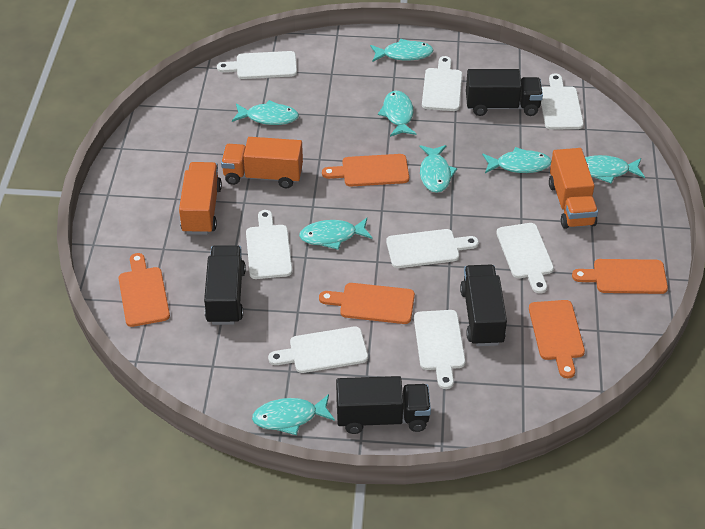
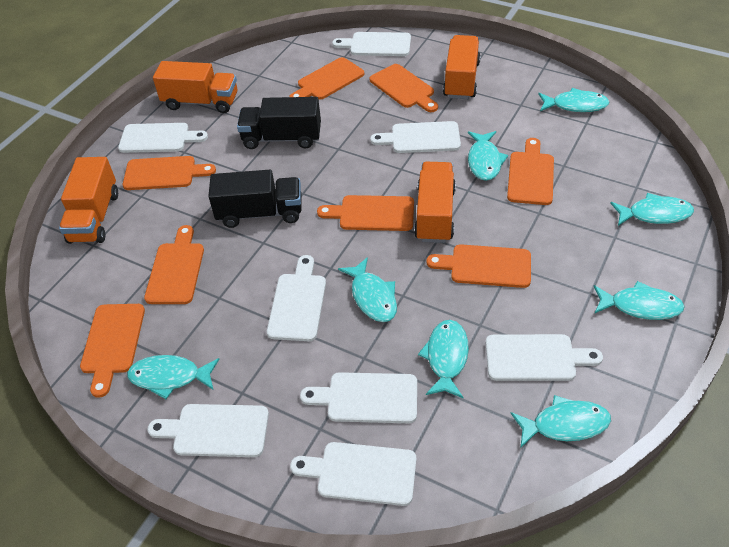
black truck: 4 -> 2
orange cutting board: 5 -> 8
orange truck: 3 -> 4

